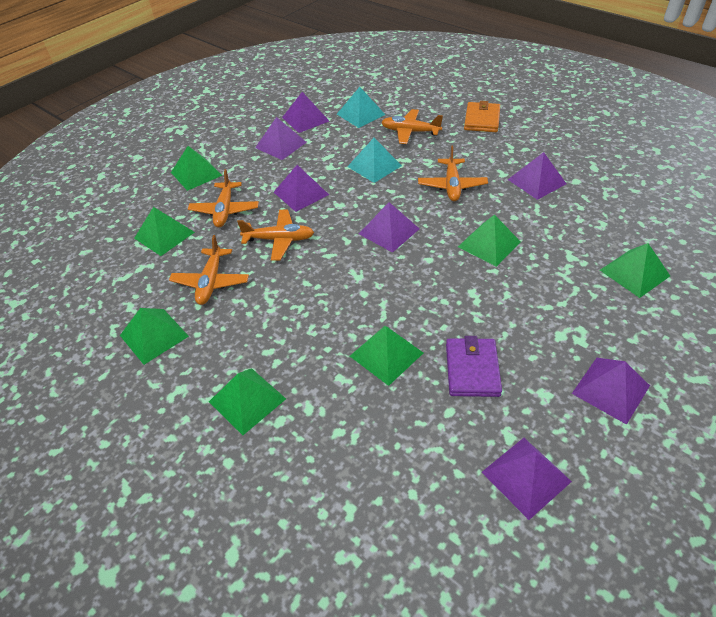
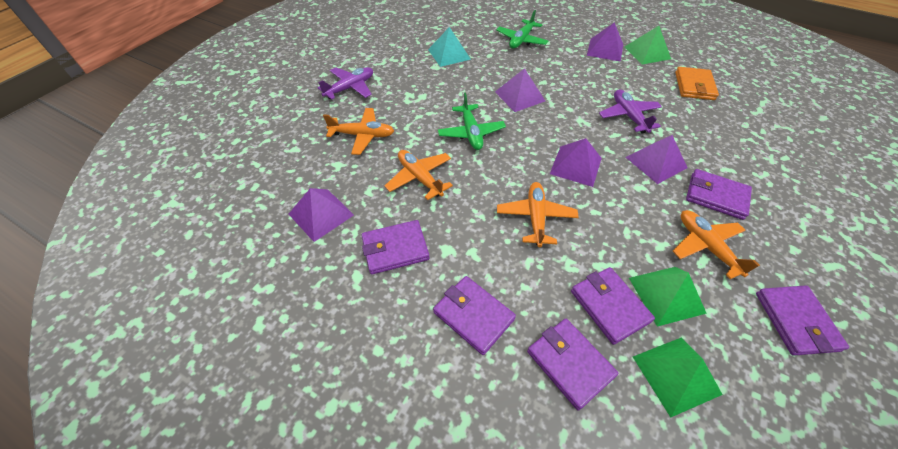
green plane: 0 -> 2
green pyramid: 7 -> 3
orange plane: 5 -> 4
purple plane: 0 -> 2
purple pyramid: 7 -> 5
purple wallet: 1 -> 6
turquoise pyramid: 2 -> 1

